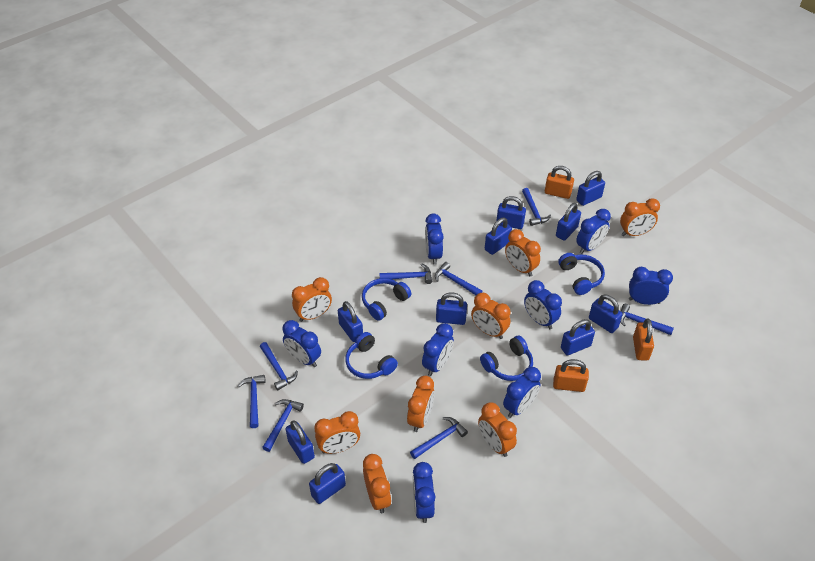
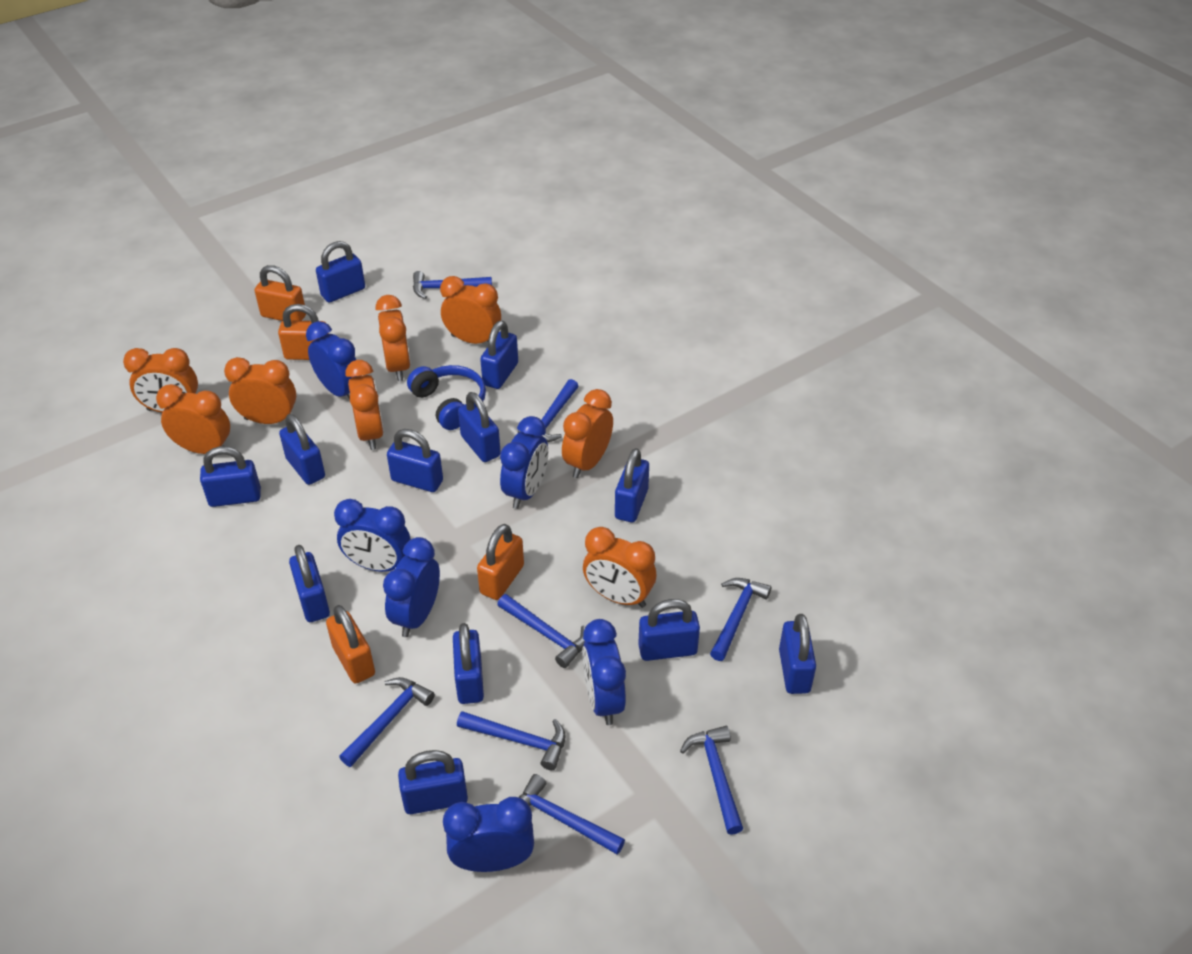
blue clock: 8 -> 6
blue headphones: 4 -> 1
blue padlock: 10 -> 12
orange padlock: 3 -> 4

